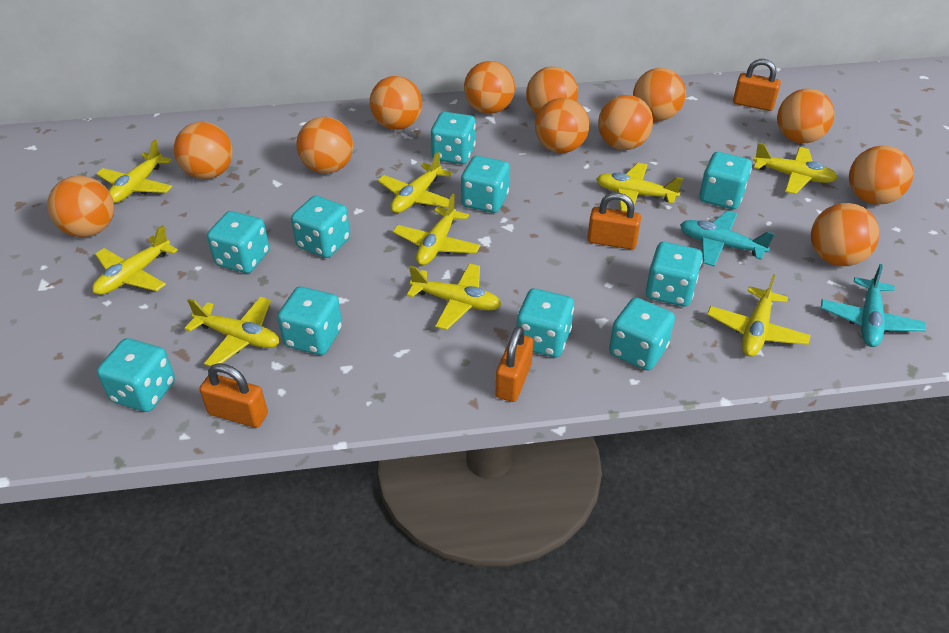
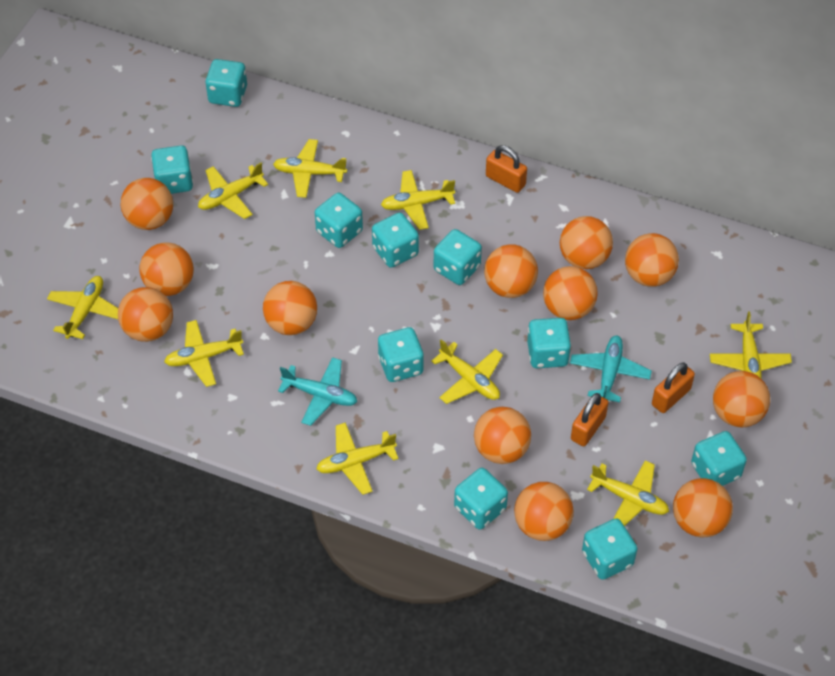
orange padlock: 4 -> 3

